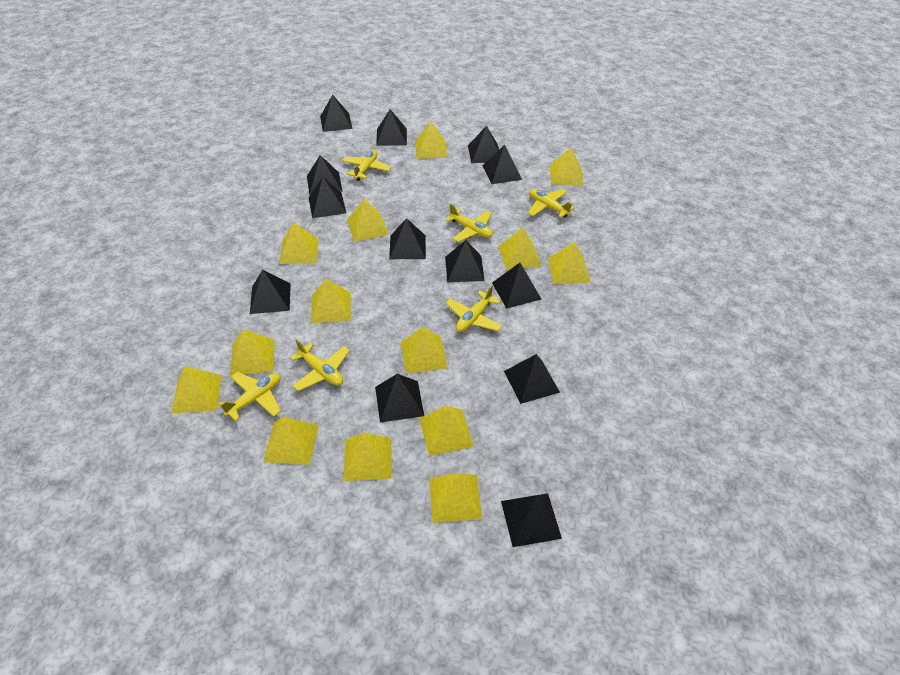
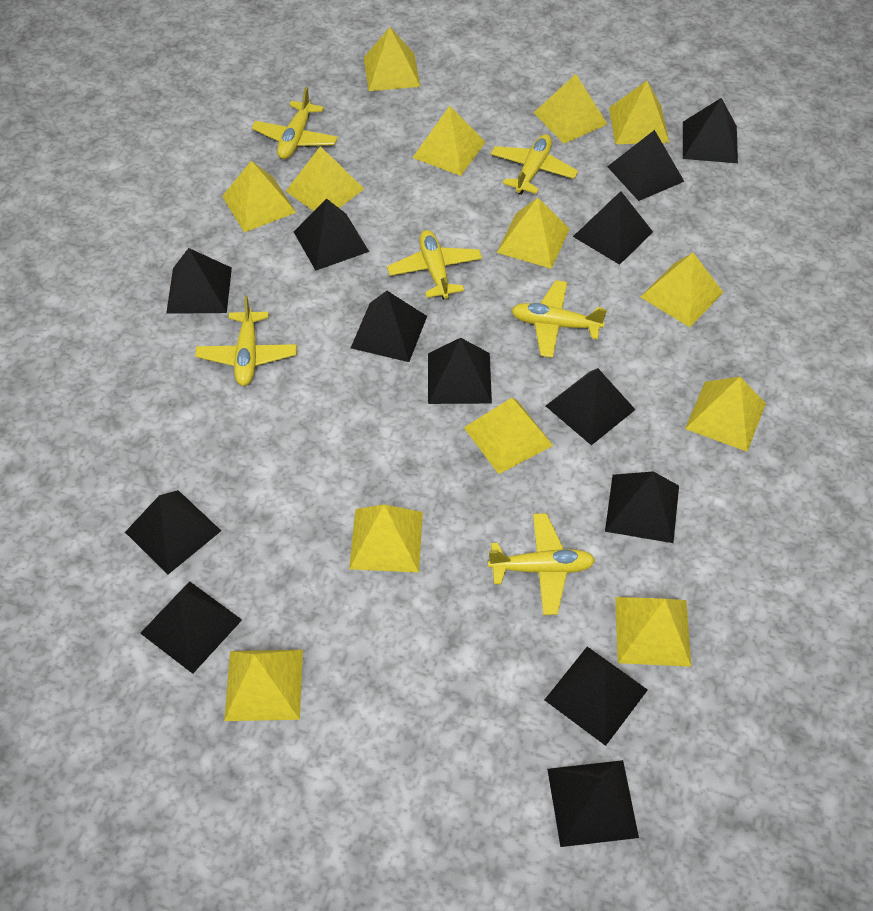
yellow pyramid: 14 -> 13

